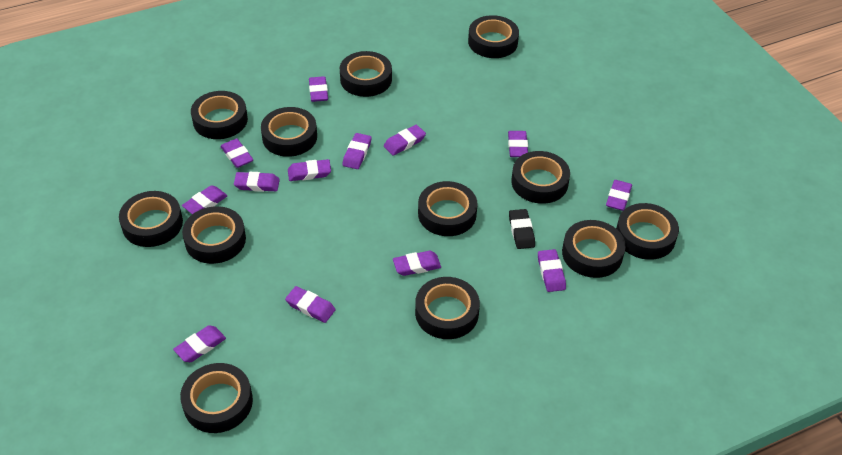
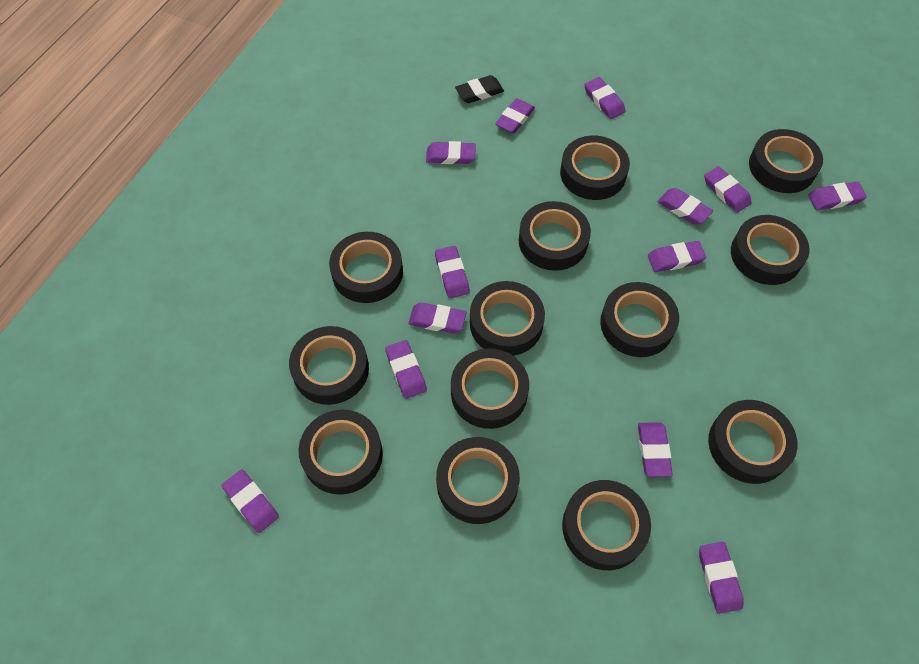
black tape: 12 -> 13

